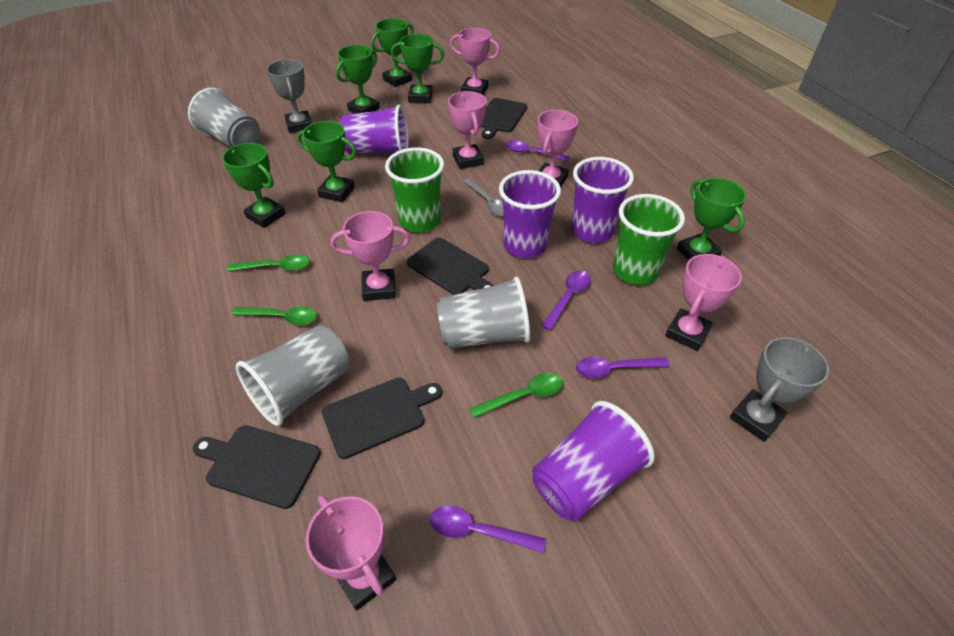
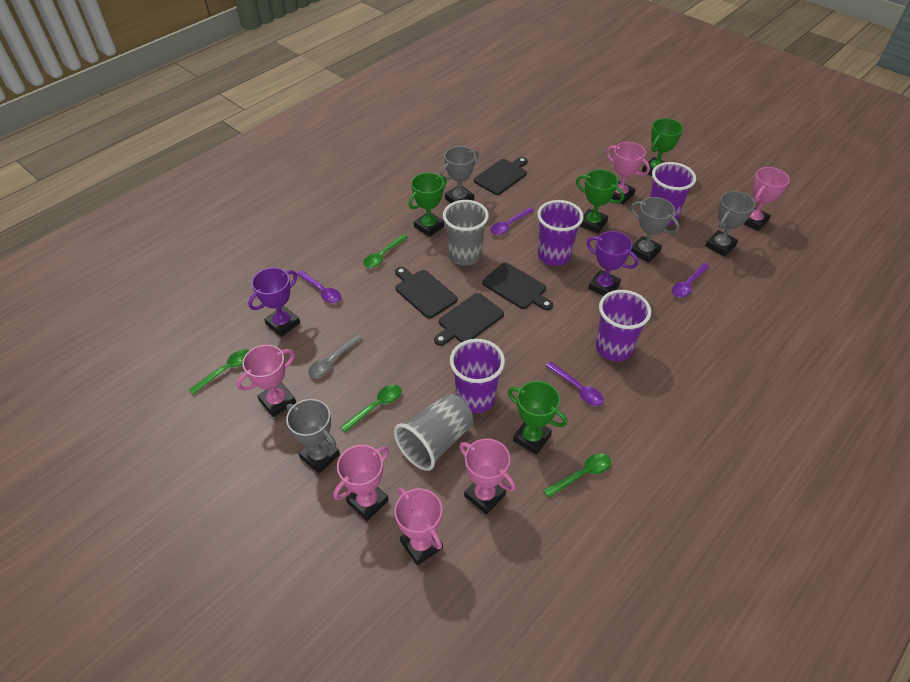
green cup: 2 -> 0
green spoon: 3 -> 4
green trophy: 6 -> 4
grey cup: 3 -> 2
grey trophy: 2 -> 4
purple trophy: 0 -> 2

